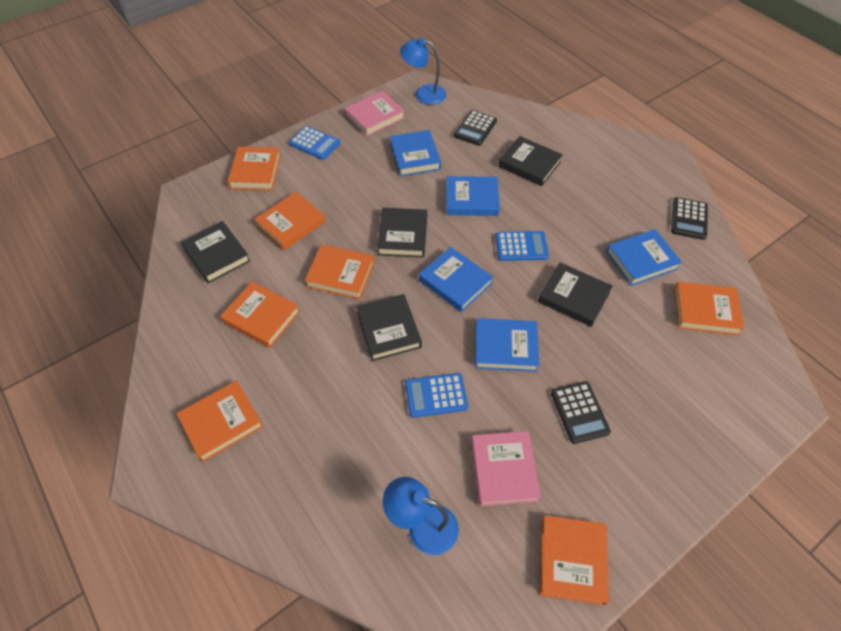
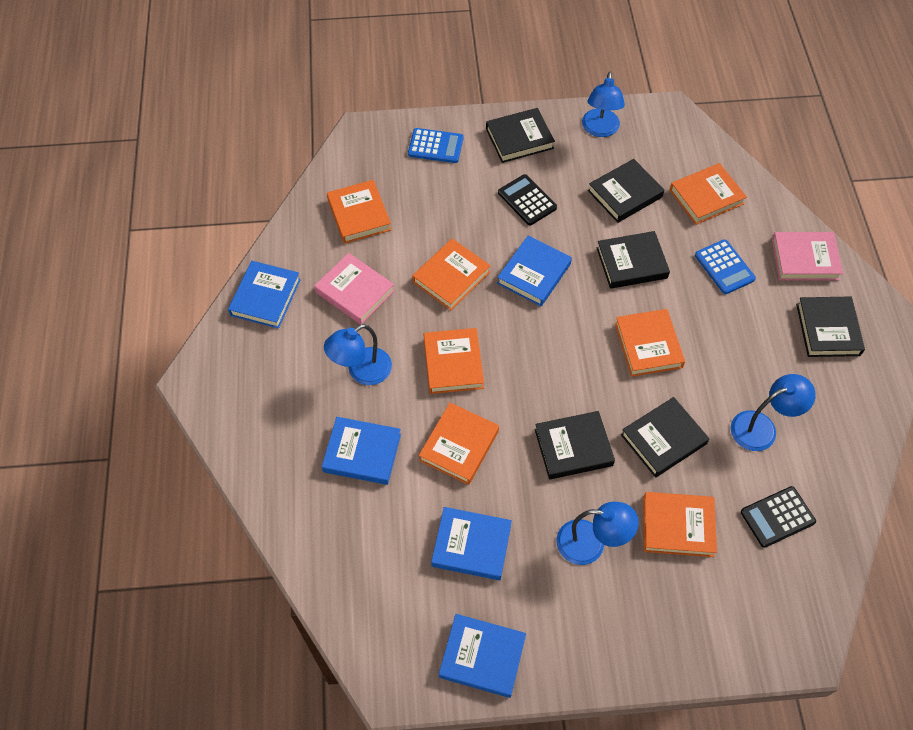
black book: 5 -> 6
black calculator: 3 -> 2
blue calculator: 3 -> 2
blue lamp: 2 -> 4

